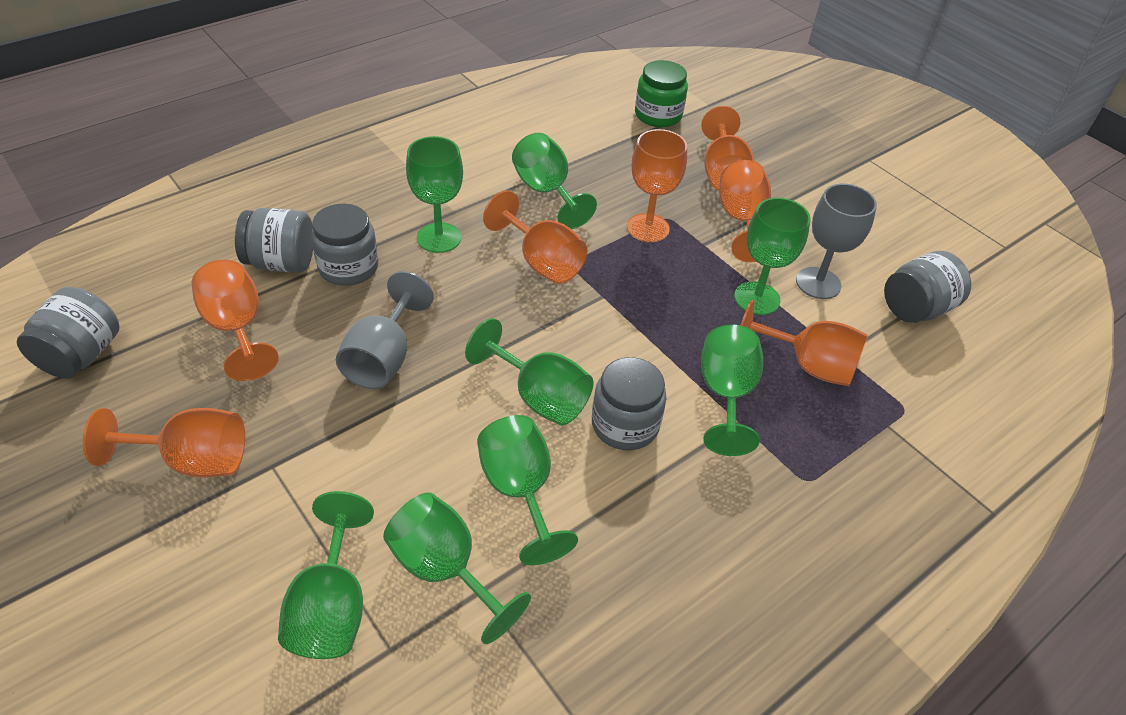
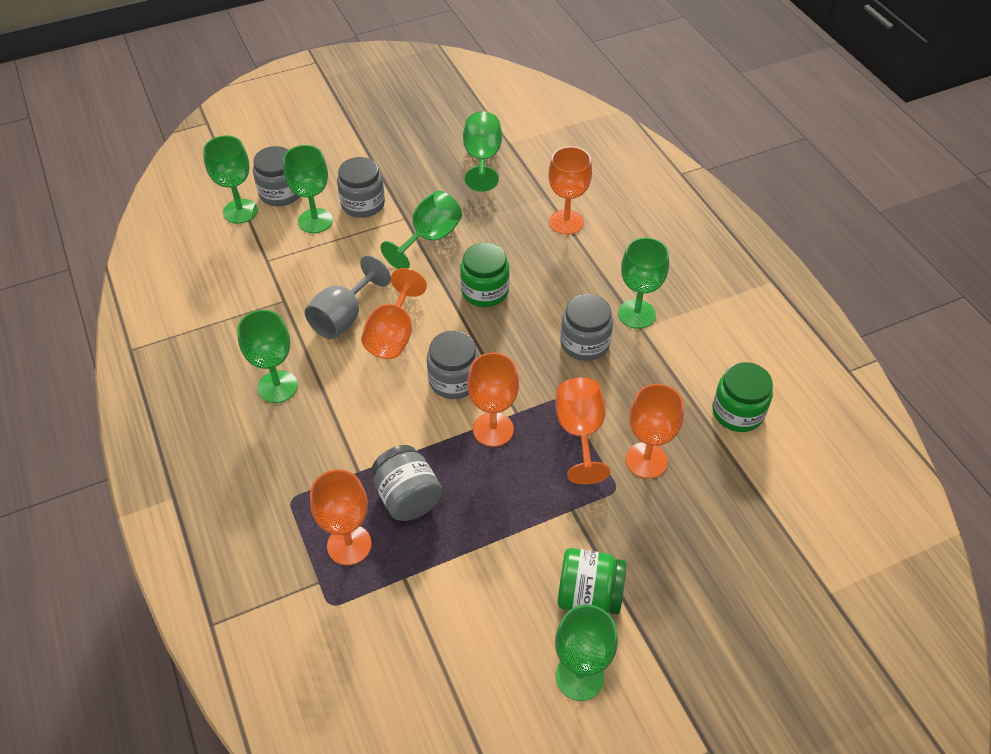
green goblet: 8 -> 7
green jar: 1 -> 3
grey goblet: 2 -> 1
orange goblet: 7 -> 6

